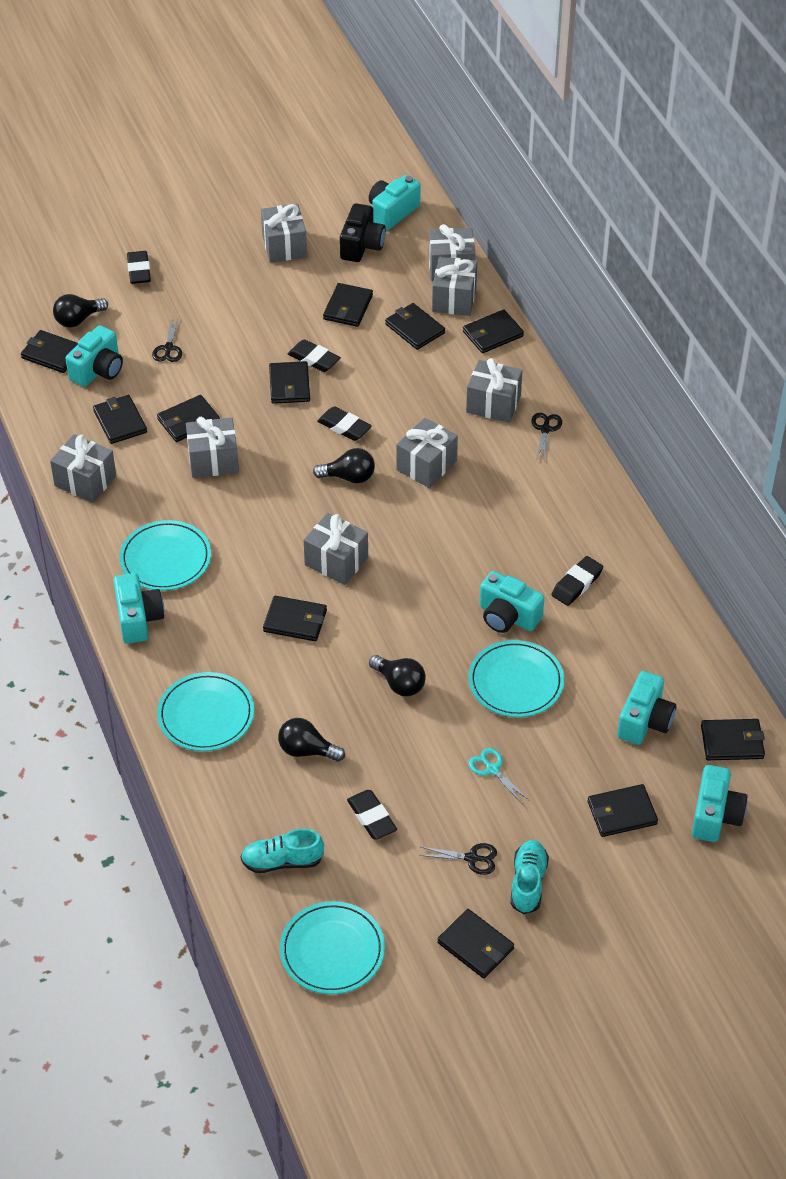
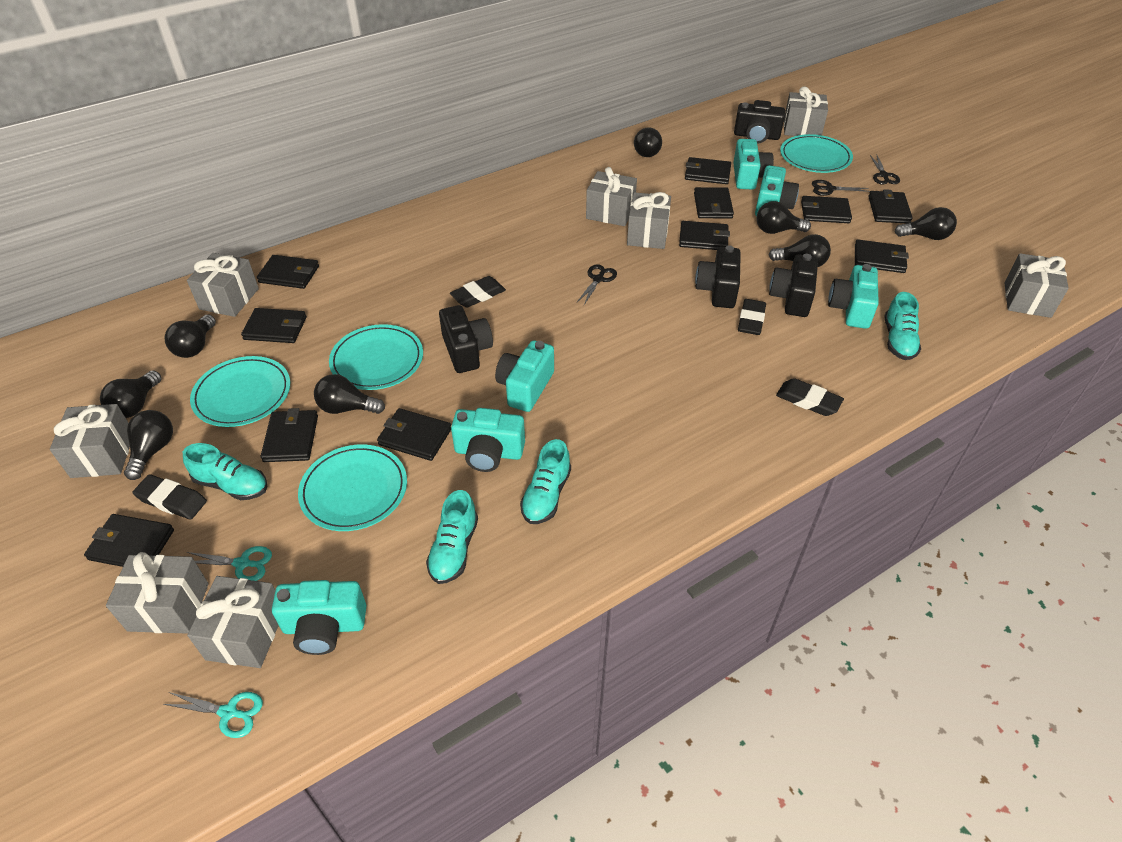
black camera: 1 -> 4
black eraser: 5 -> 4
black light bulb: 4 -> 8
turquoise scissors: 1 -> 2
turquoise shoe: 2 -> 4

